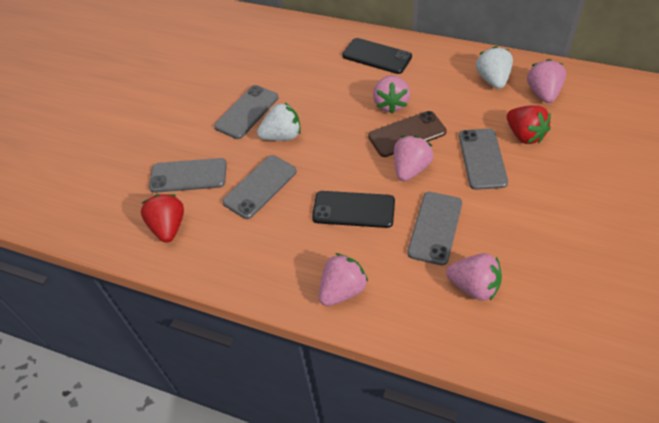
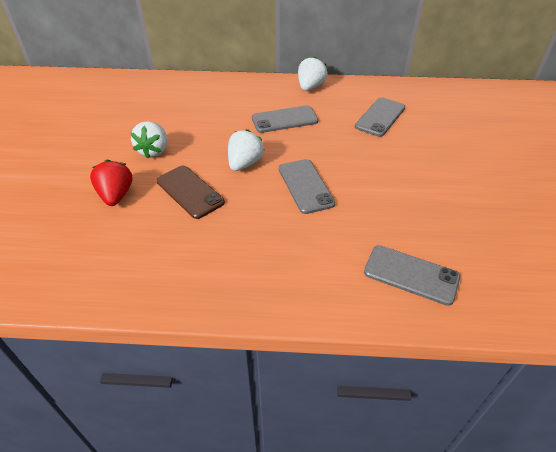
black phone: 2 -> 0
grey phone: 5 -> 4
pink strawberry: 5 -> 0
red strawberry: 2 -> 1
white strawberry: 2 -> 3

